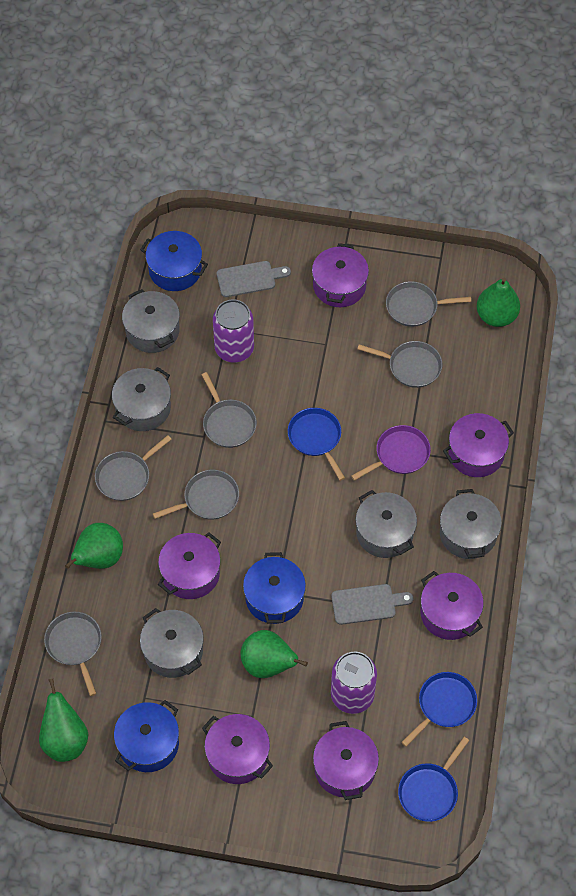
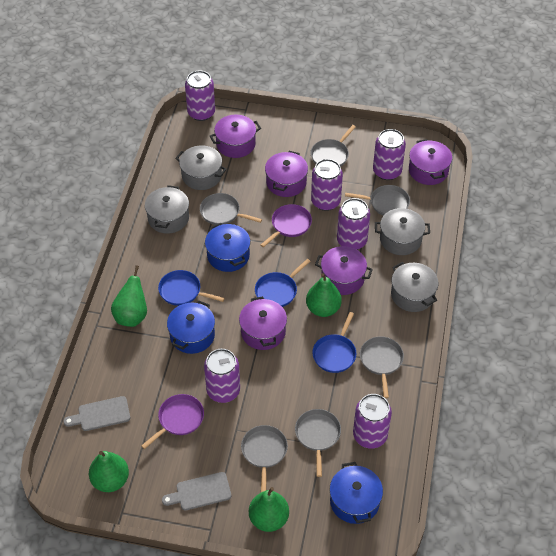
grey pot: 5 -> 4
purple can: 2 -> 6
purple pan: 1 -> 2
purple pot: 6 -> 5

